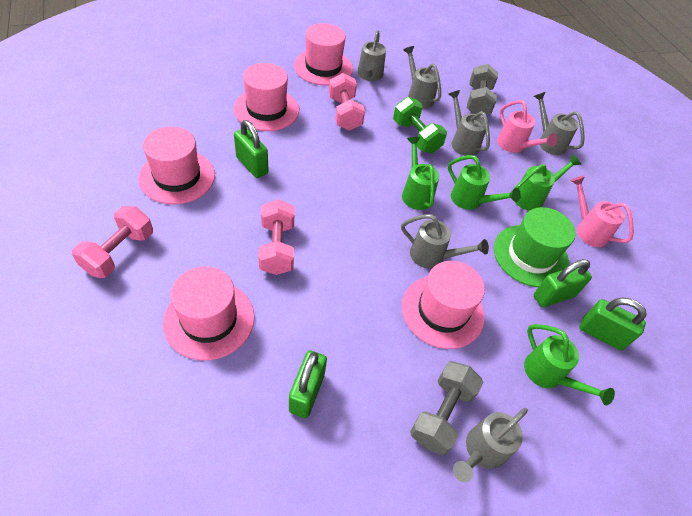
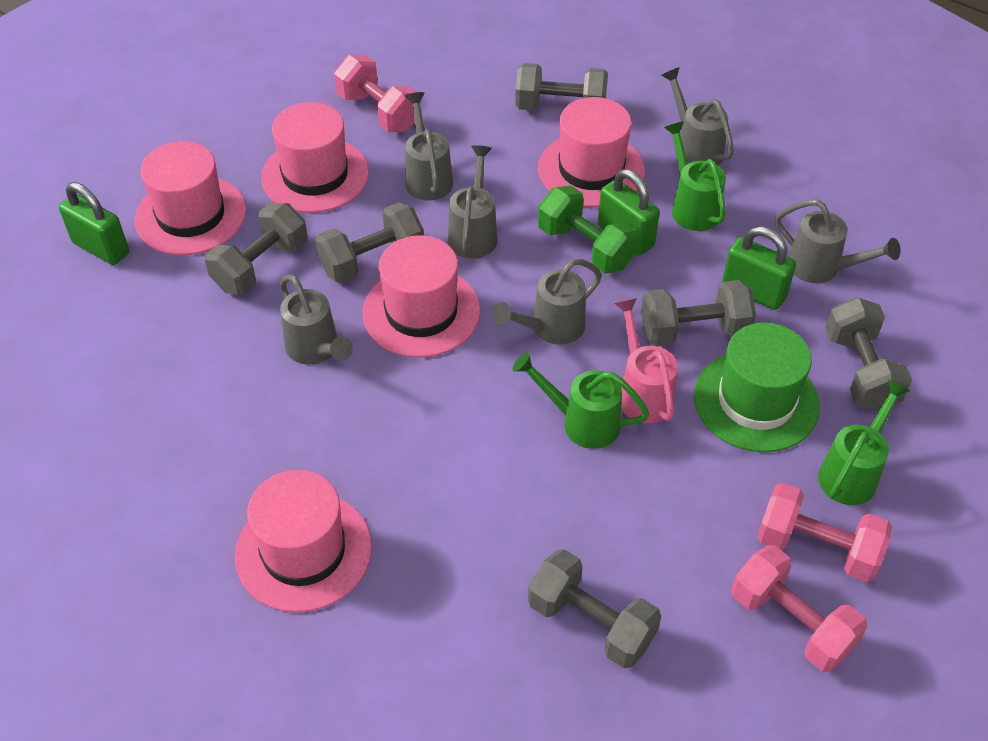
green padlock: 4 -> 3
green watering can: 4 -> 3
grey dumbbell: 2 -> 6
pink watering can: 2 -> 1

